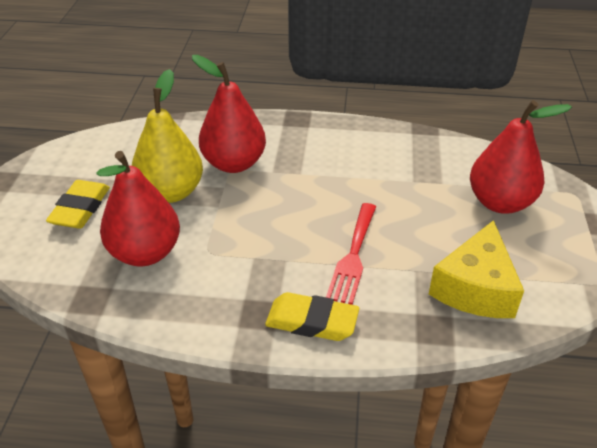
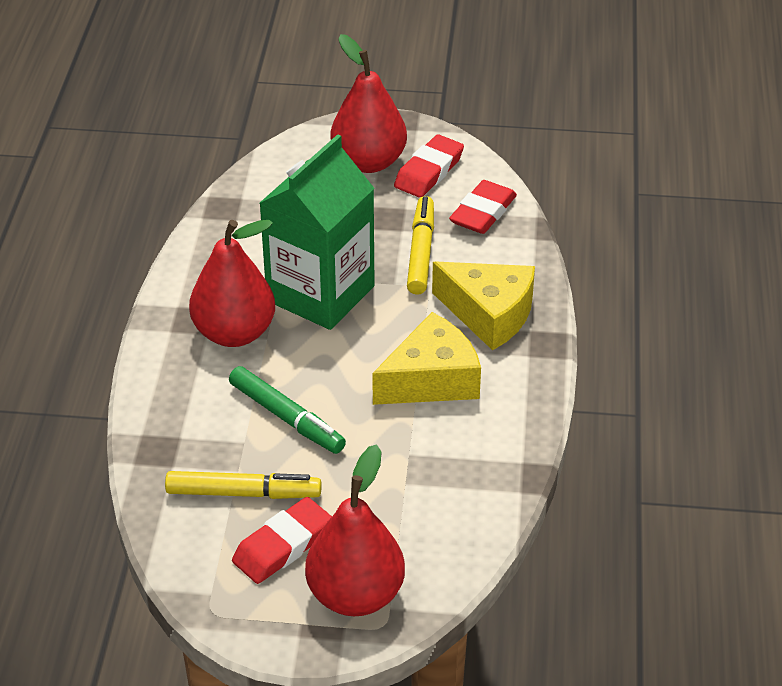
green carton: 0 -> 1
green marker: 0 -> 1
red eraser: 0 -> 3
red fork: 1 -> 0
yellow cheese: 1 -> 2
yellow eraser: 2 -> 0
yellow marker: 0 -> 2
yellow pear: 1 -> 0

